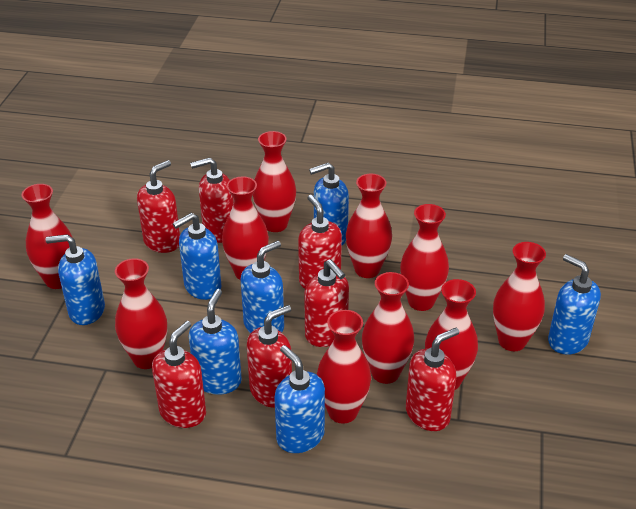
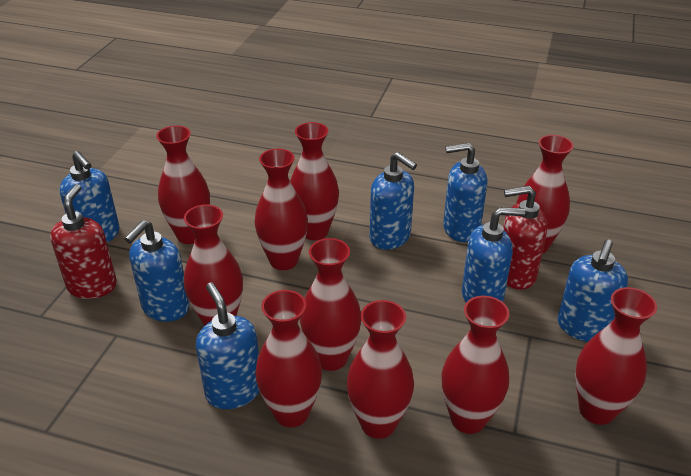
red soap dispenser: 7 -> 2

